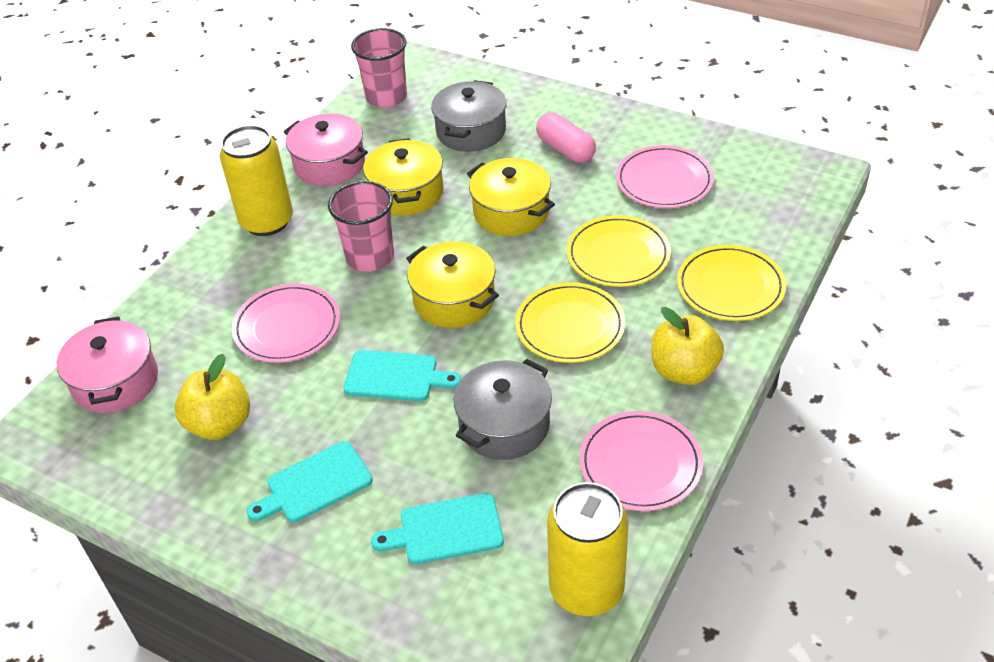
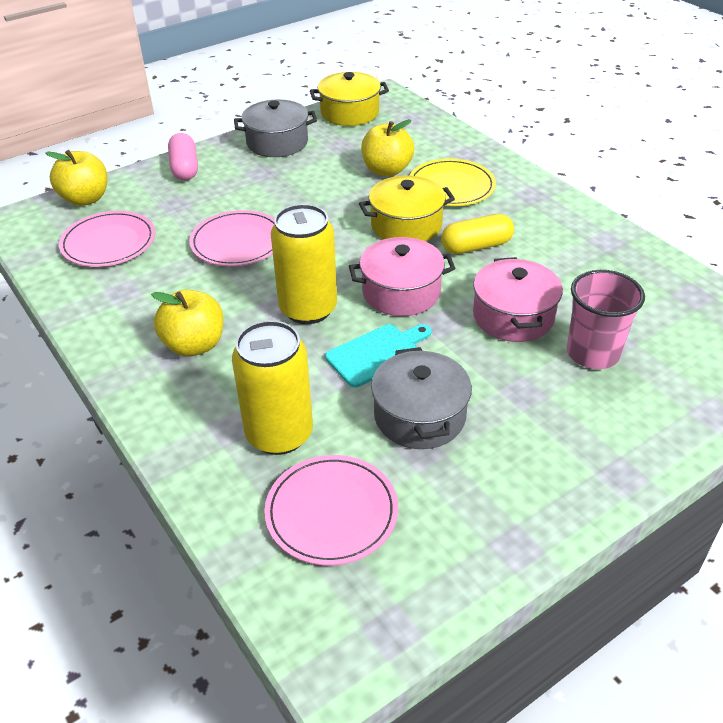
pink cup: 2 -> 1
turquoise cutting board: 3 -> 1
yellow apple: 2 -> 3
yellow capsule: 0 -> 1
yellow plate: 3 -> 1
yellow pot: 3 -> 2

